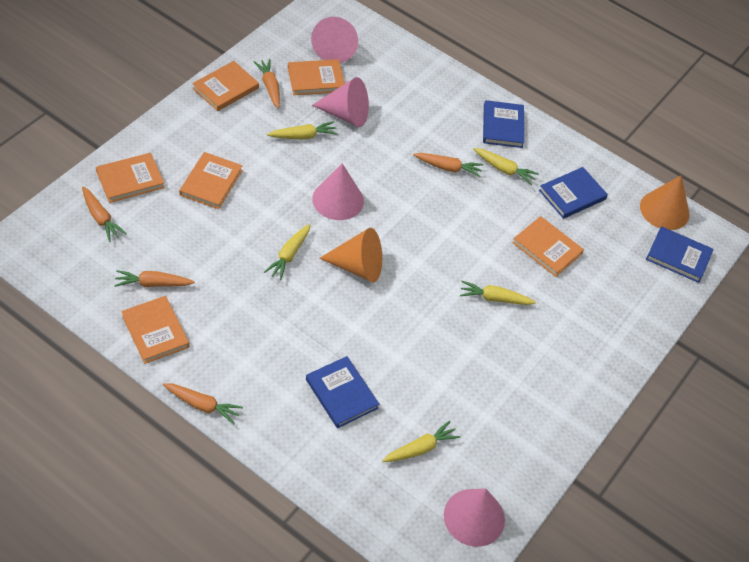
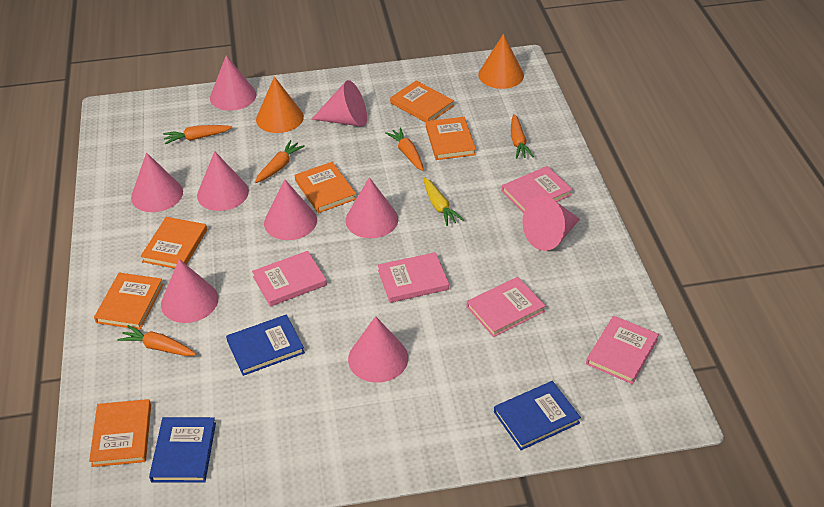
blue book: 4 -> 3
pink book: 0 -> 5
pink cone: 4 -> 9
yellow carrot: 5 -> 1

